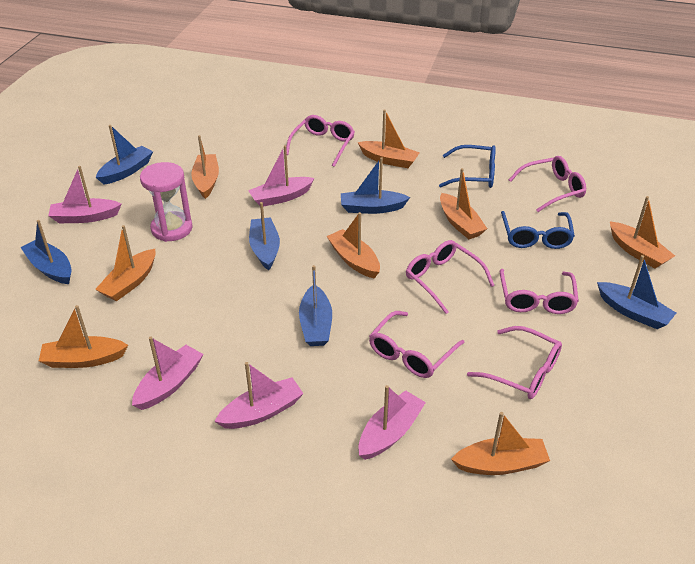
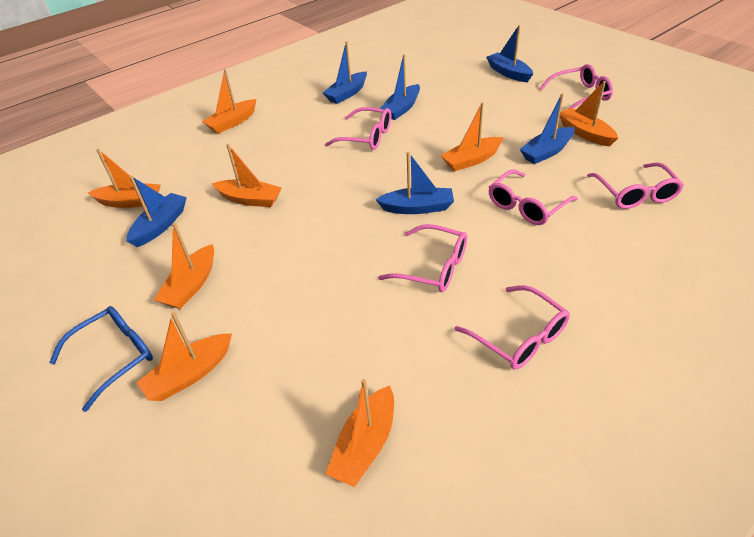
blue glasses: 2 -> 1
pink boat: 5 -> 0
pink hourglass: 1 -> 0

